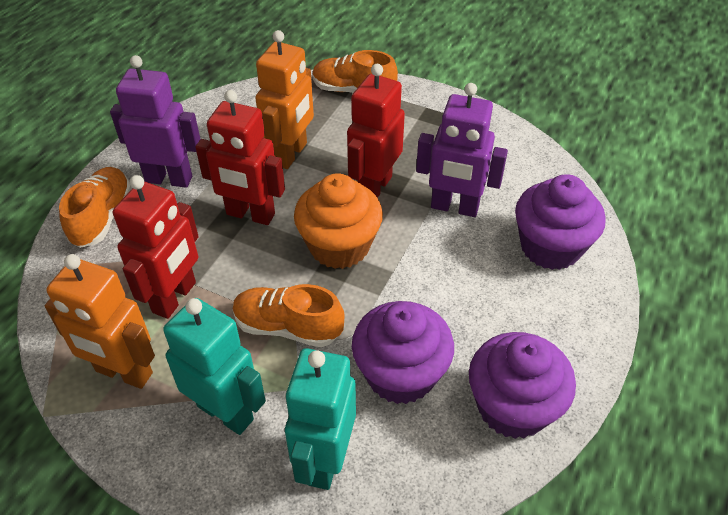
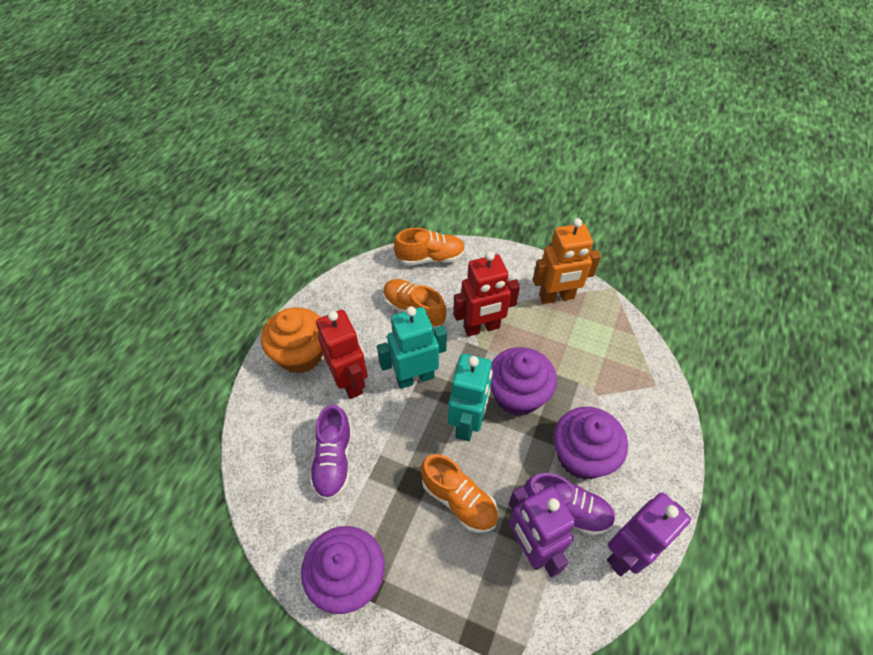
orange robot: 2 -> 1
purple shoe: 0 -> 2
red robot: 3 -> 2

